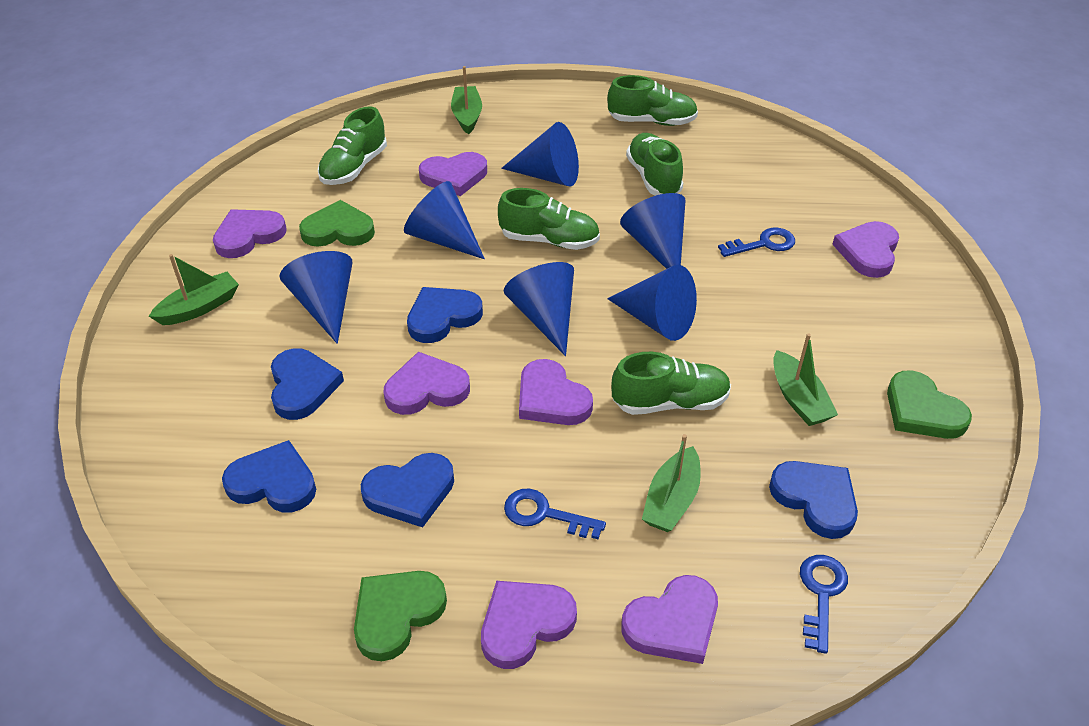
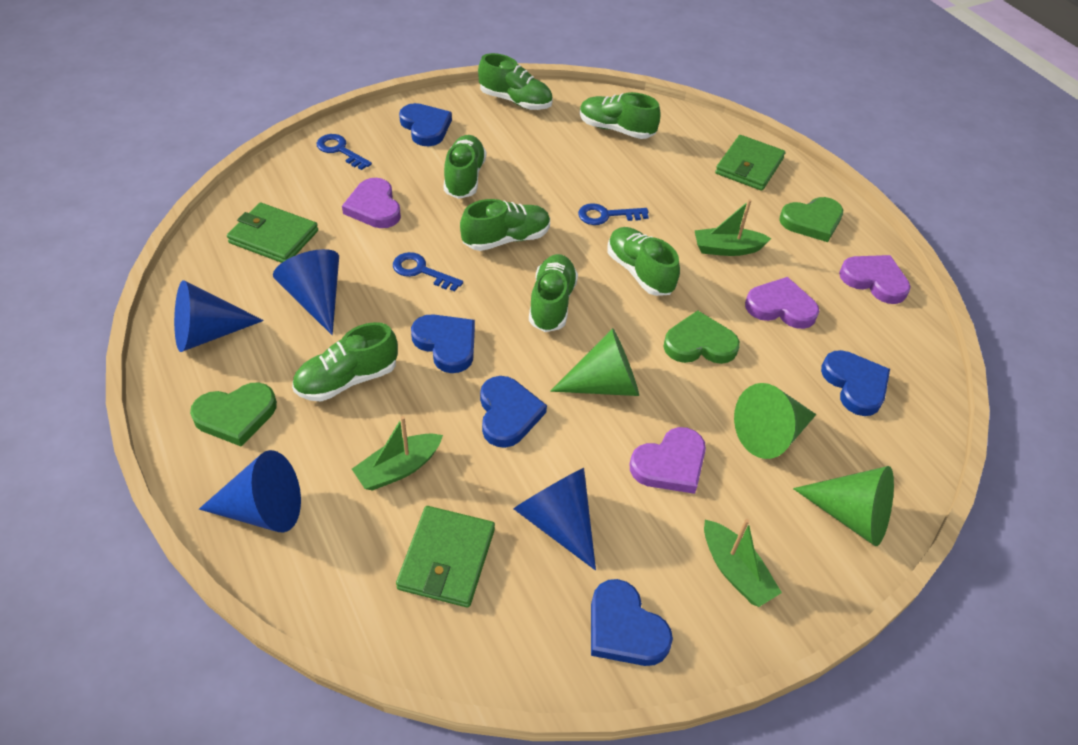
blue cone: 6 -> 4
green boat: 4 -> 3
green cone: 0 -> 3
green shoe: 5 -> 7
green wallet: 0 -> 3
purple heart: 7 -> 4

